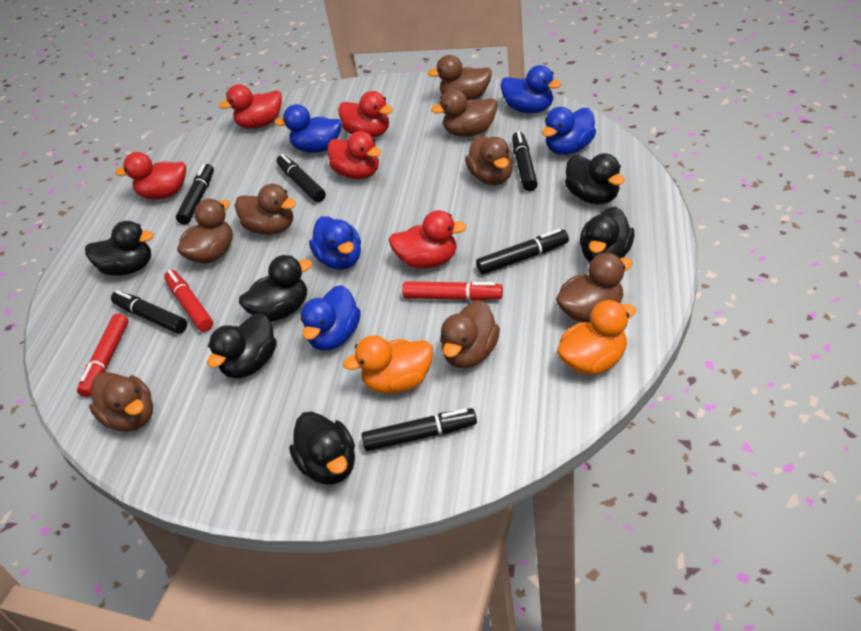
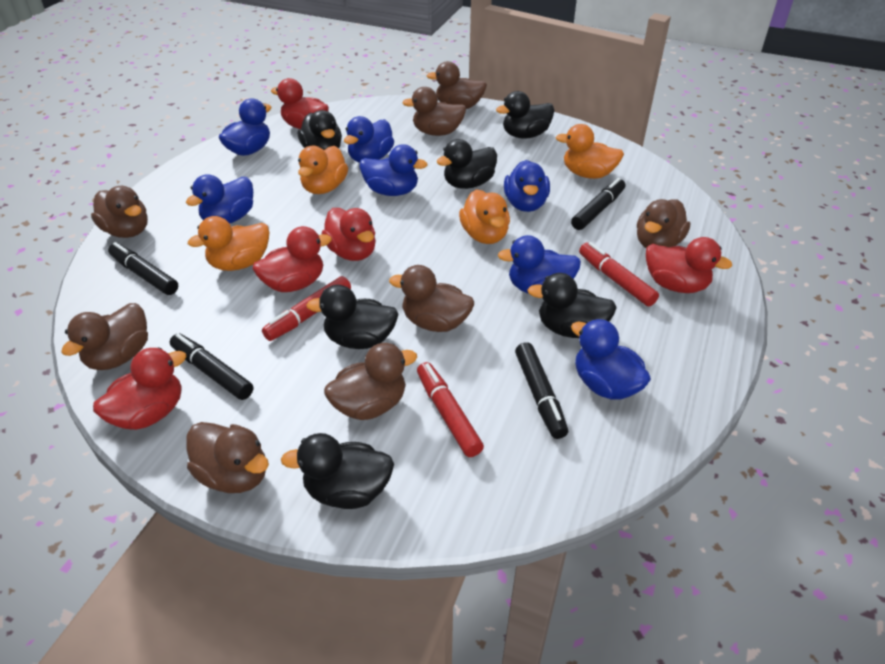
black marker: 6 -> 4
blue duck: 5 -> 7
orange duck: 2 -> 4

